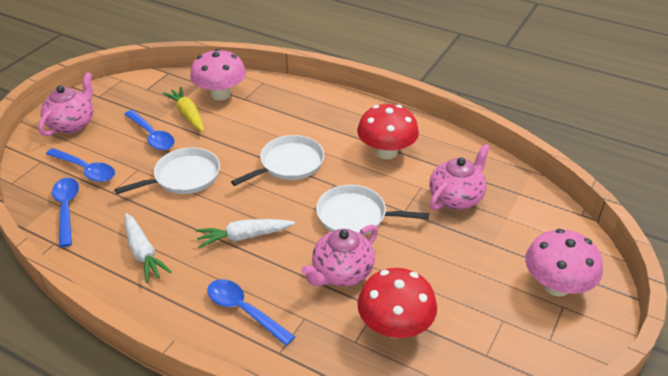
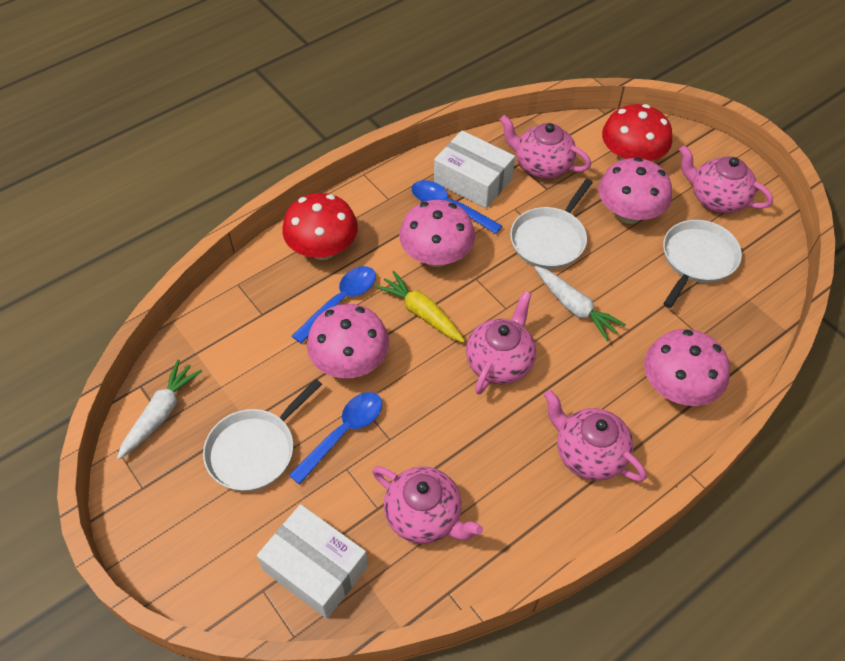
blue spoon: 4 -> 3
pink mushroom: 2 -> 4
pink teapot: 3 -> 5
white box: 0 -> 2

